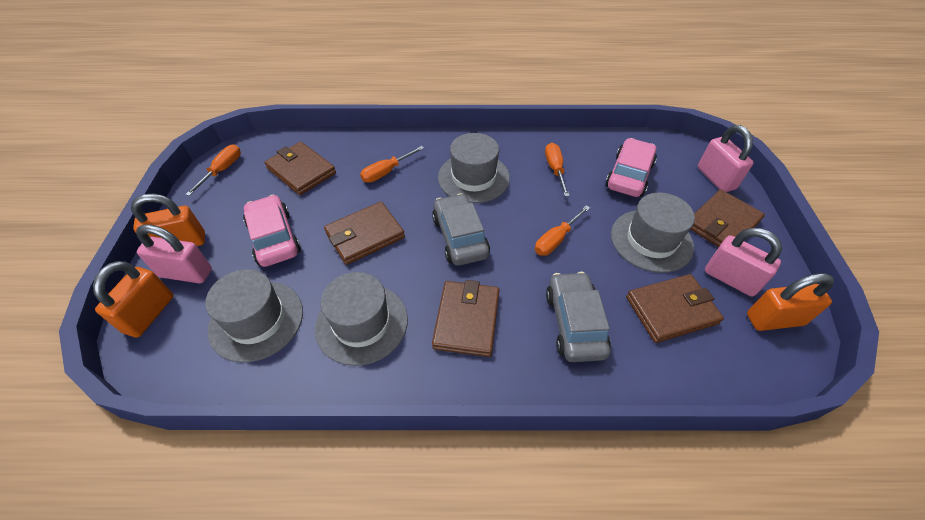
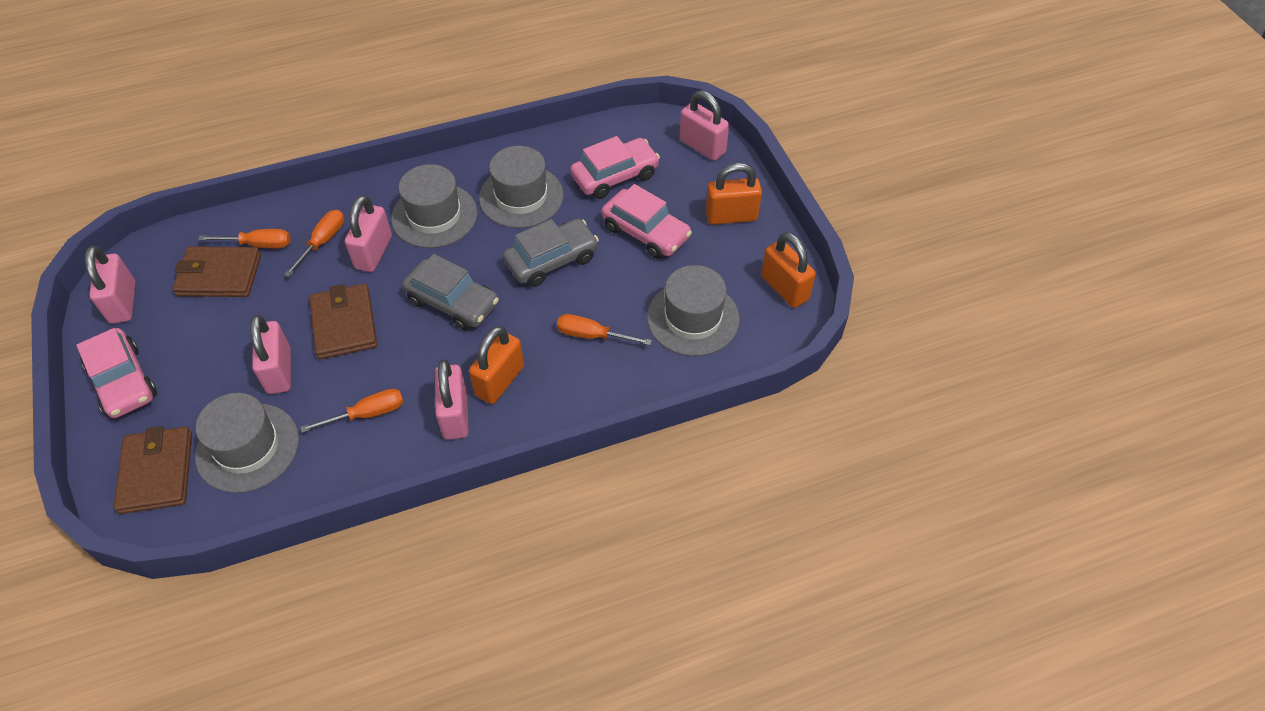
brown wallet: 5 -> 3
pink car: 2 -> 3
pink padlock: 3 -> 5

